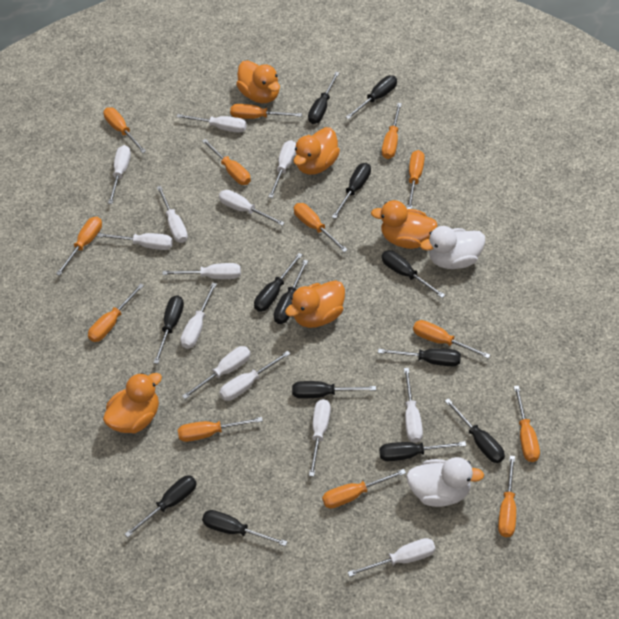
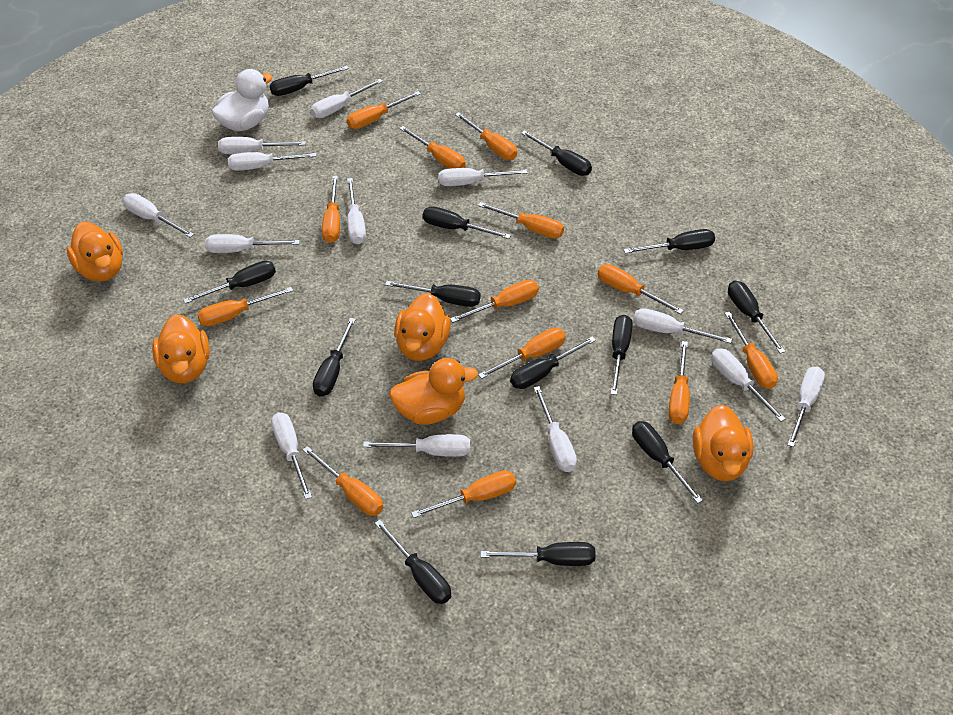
white duck: 2 -> 1

